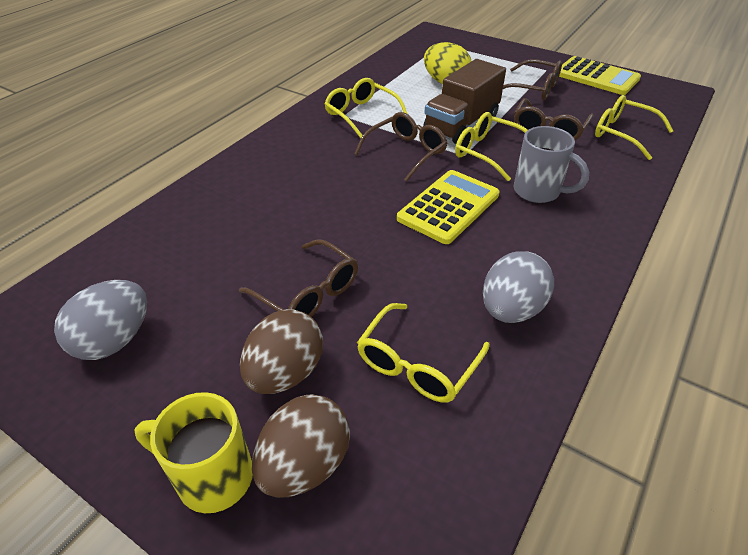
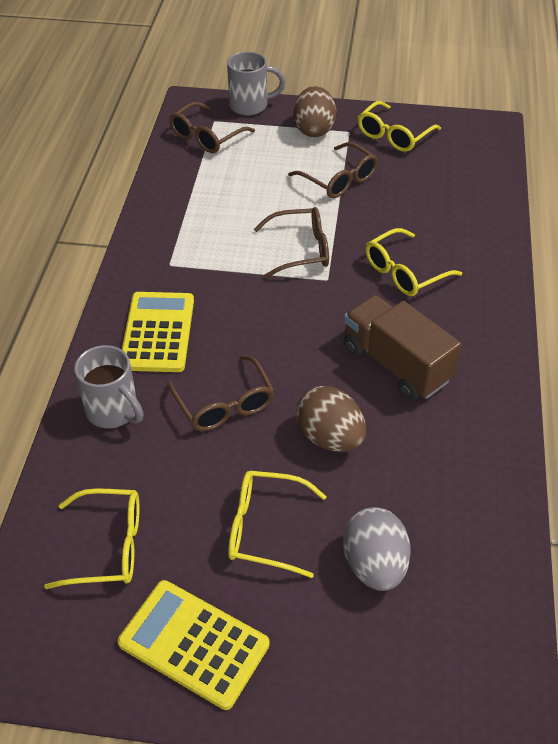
grey egg: 2 -> 1
grey mug: 1 -> 2
yellow egg: 1 -> 0
yellow mug: 1 -> 0

